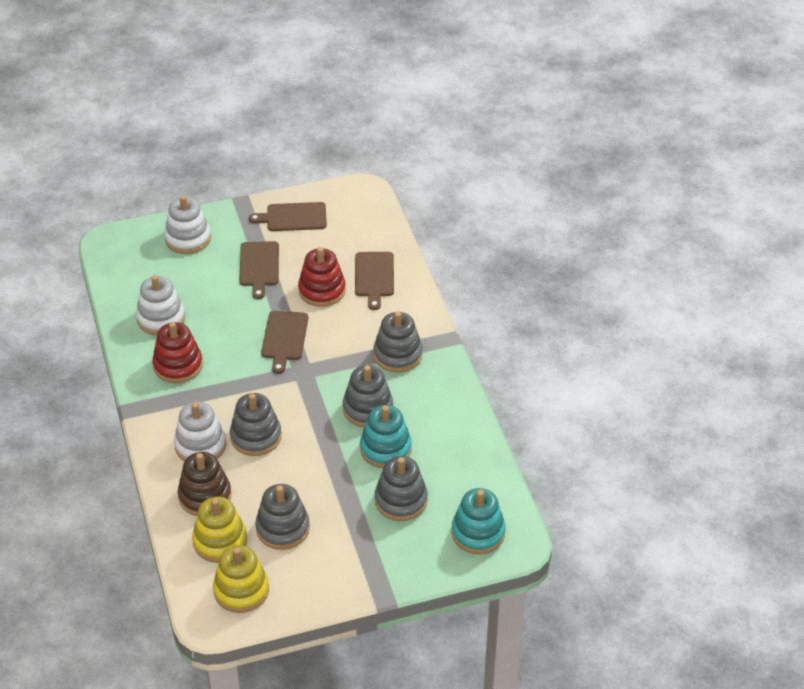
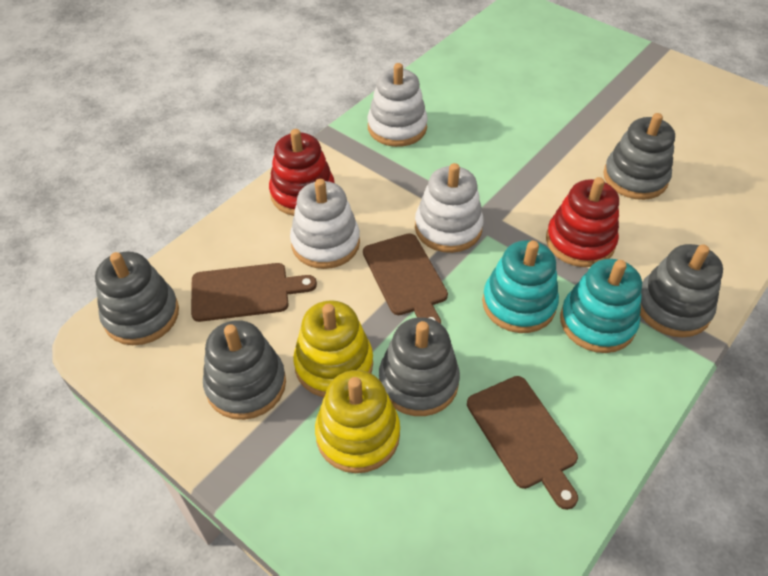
brown cutting board: 4 -> 3
brown stacking toy: 1 -> 0

